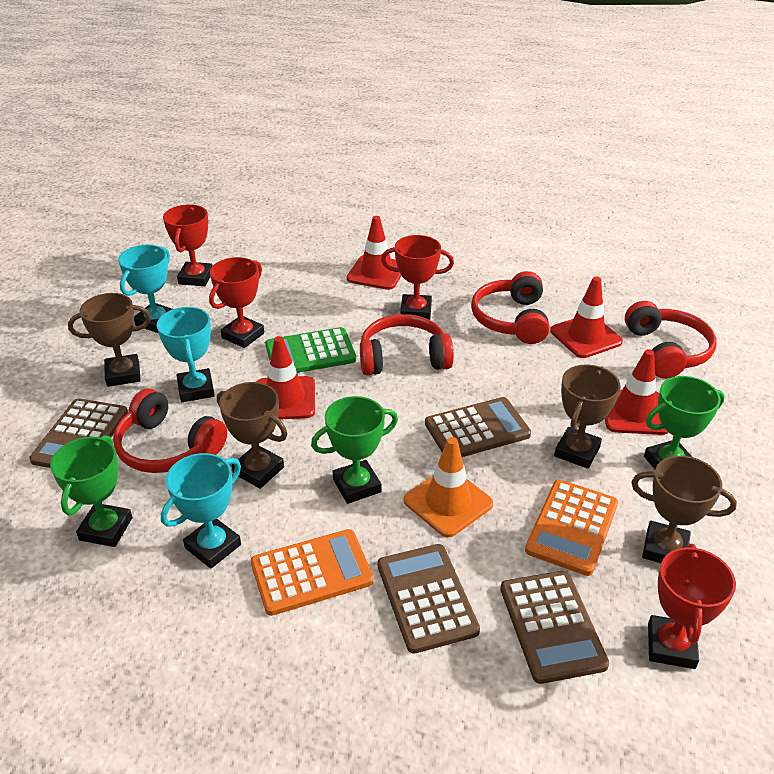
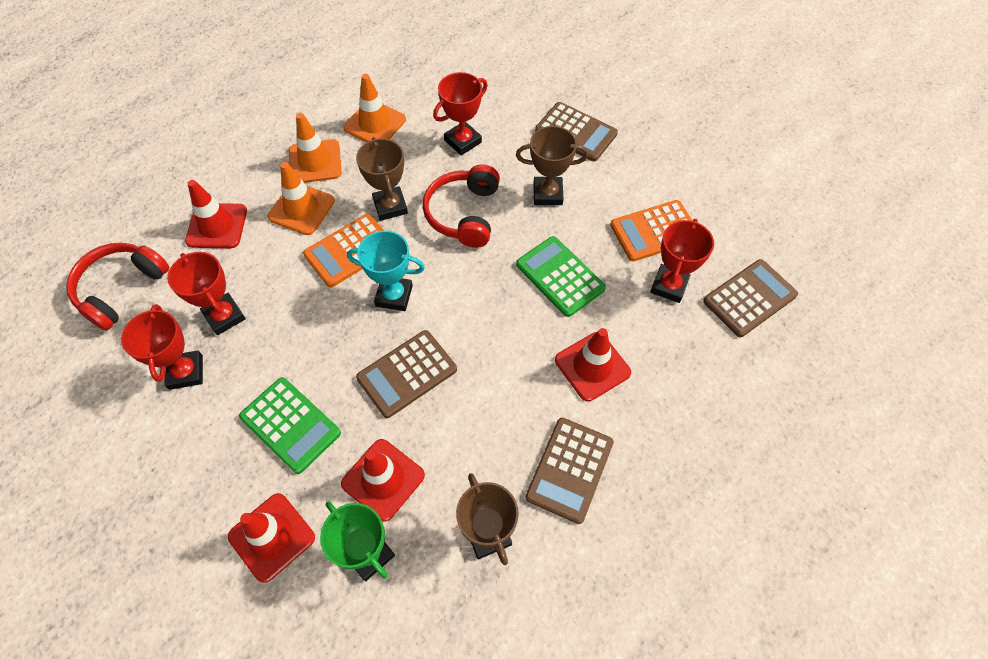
brown trophy: 4 -> 3
green calculator: 1 -> 2
green trophy: 3 -> 1
orange traffic cone: 1 -> 3
red headphones: 4 -> 2
turquoise trophy: 3 -> 1

